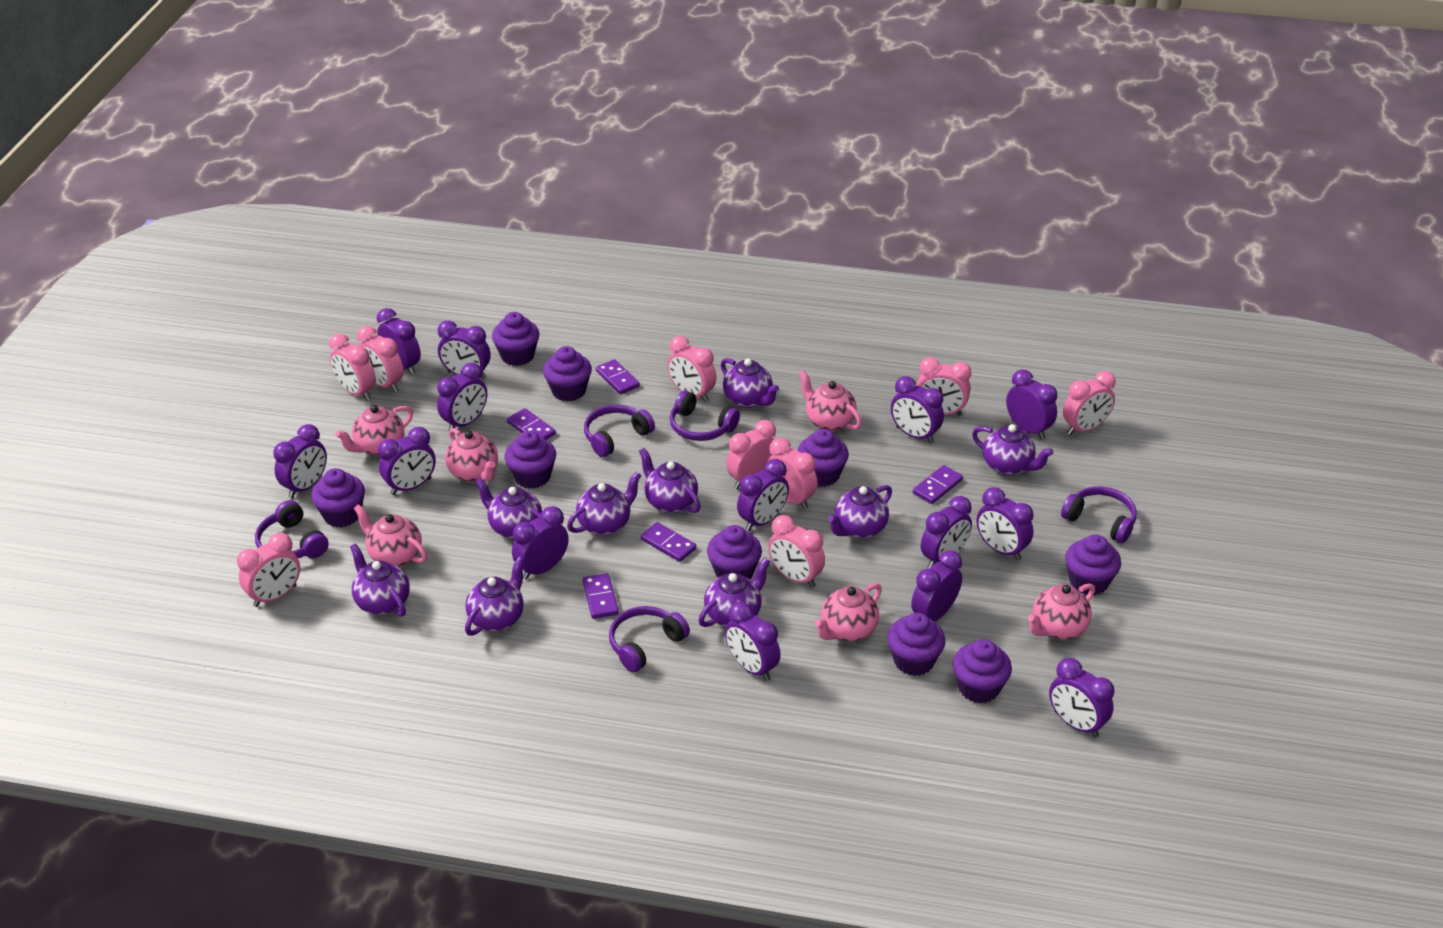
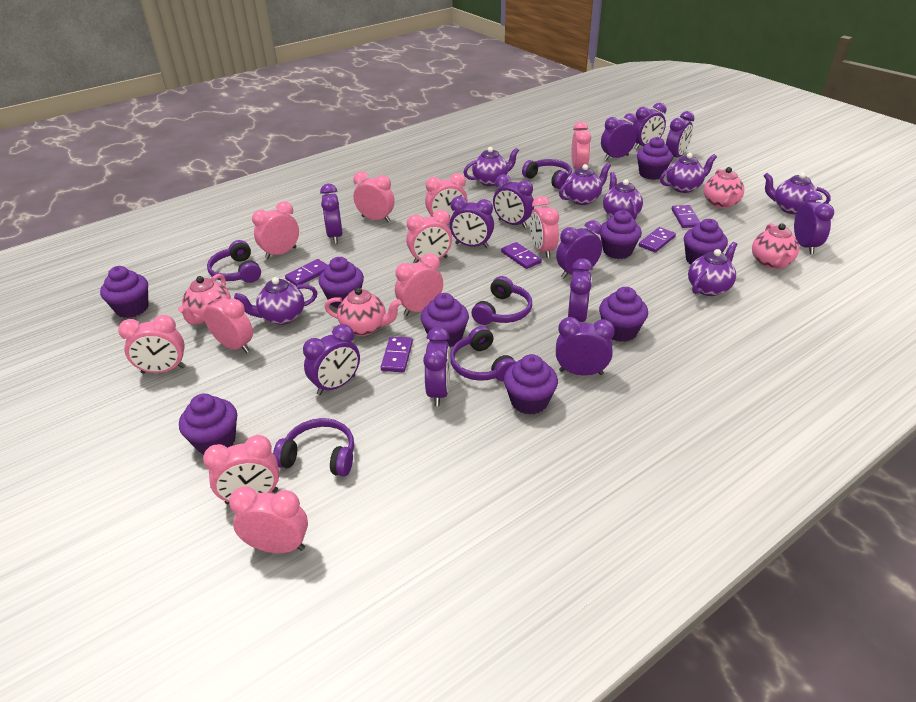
pink clock: 9 -> 11
pink teapot: 6 -> 4
purple clock: 14 -> 12
purple teapot: 9 -> 7

